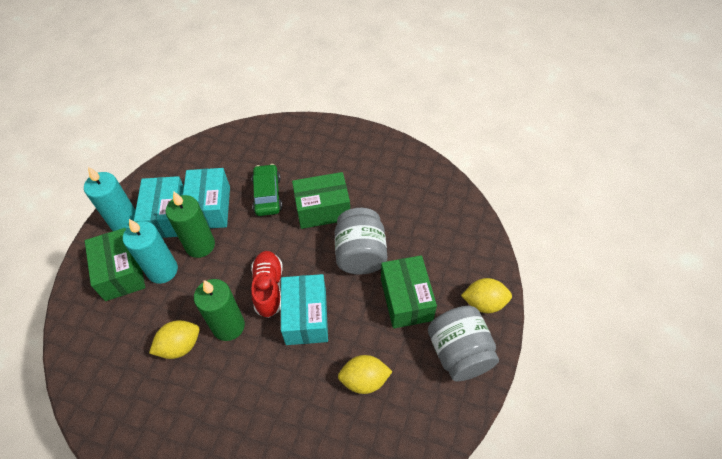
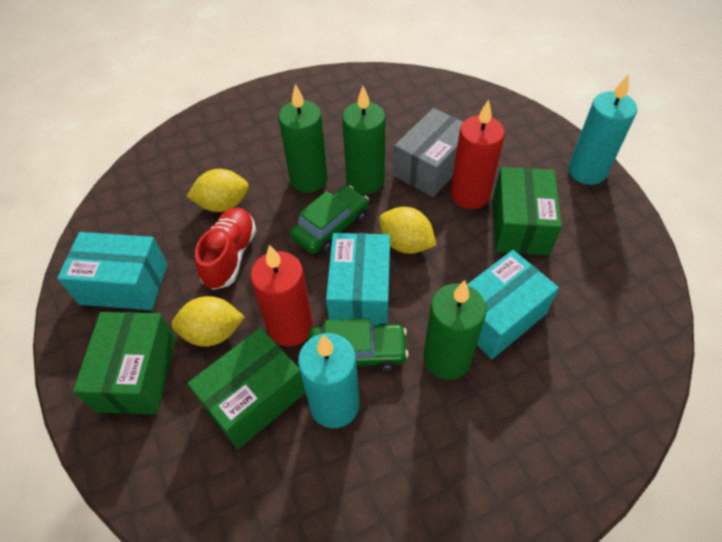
green candle: 2 -> 3
green car: 1 -> 2
grey box: 0 -> 1
grey jar: 2 -> 0
red candle: 0 -> 2

